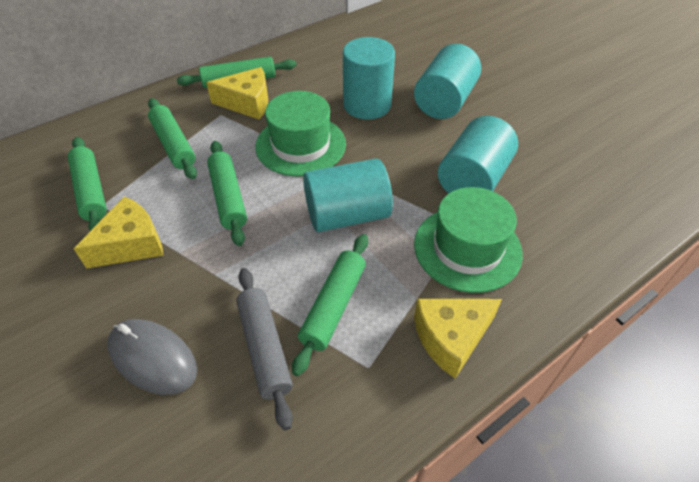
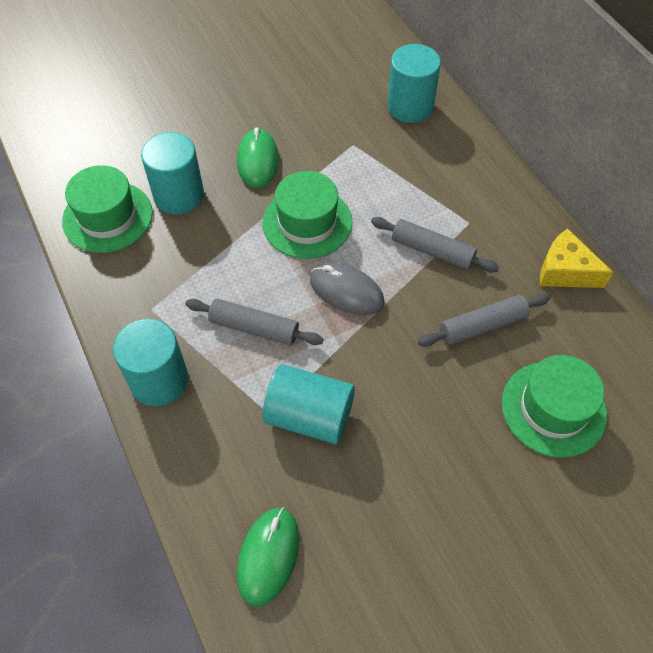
green hat: 2 -> 3
green mouse: 0 -> 2
green rolling pin: 5 -> 0
grey rolling pin: 1 -> 3
yellow cheese: 3 -> 1

